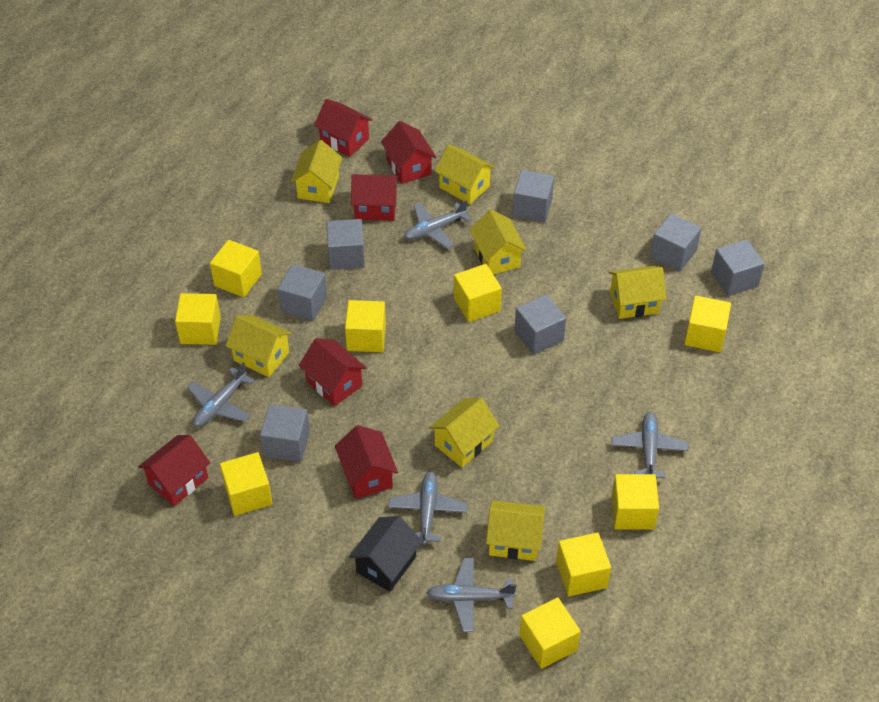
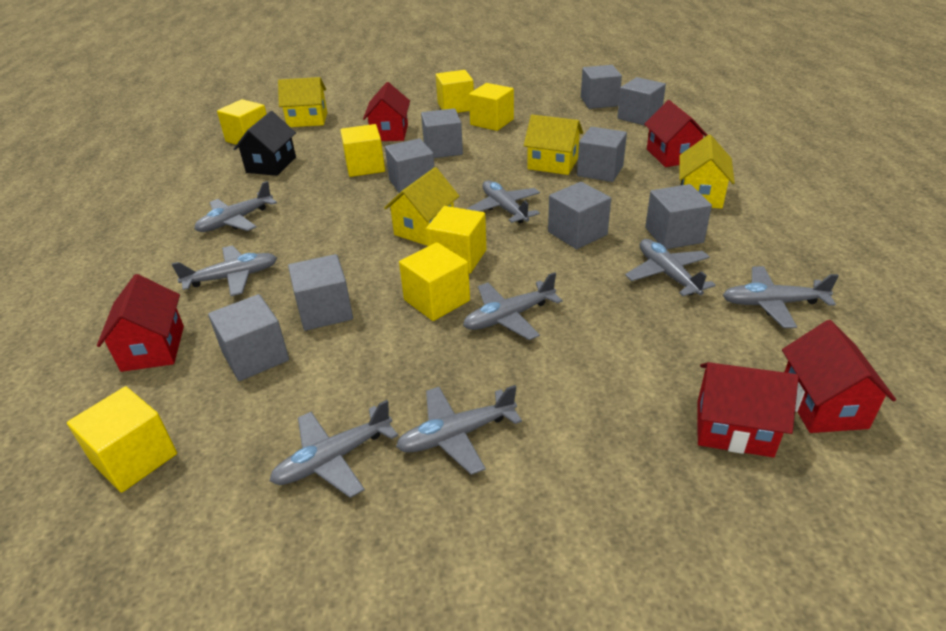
grey cube: 7 -> 9
grey plane: 5 -> 8
red house: 6 -> 5
yellow cube: 9 -> 7
yellow house: 7 -> 4

